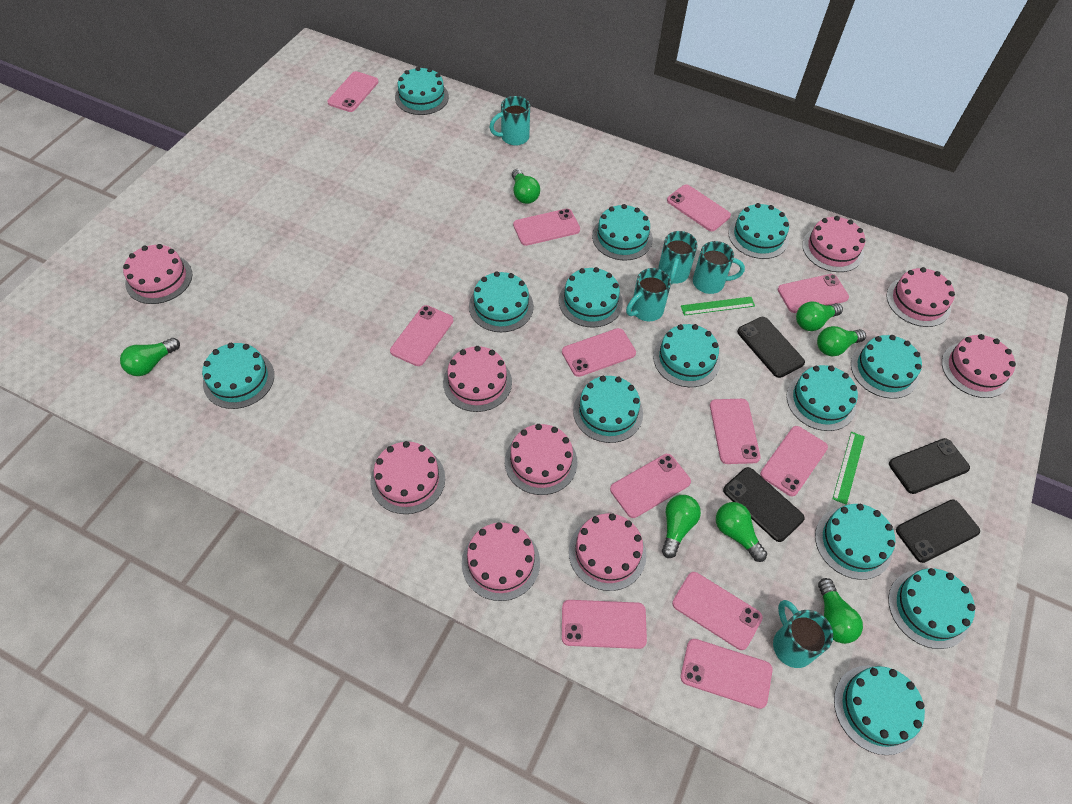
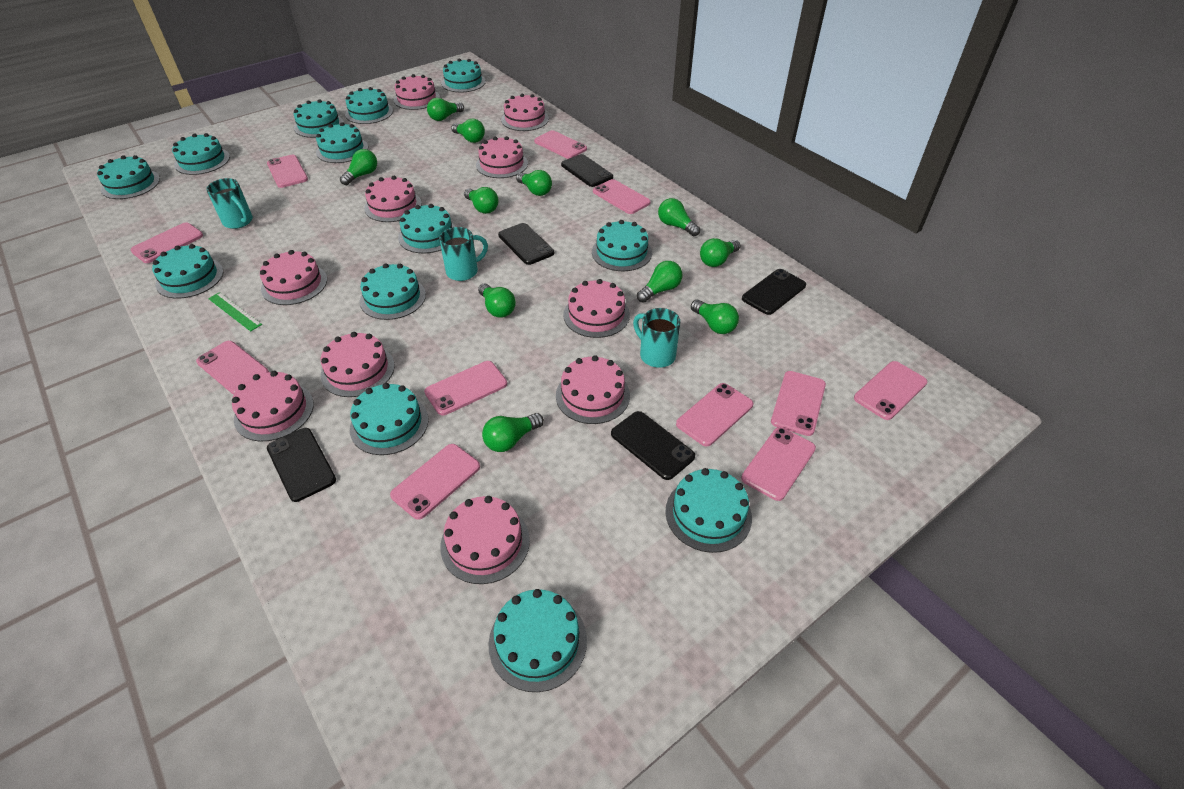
black phone: 4 -> 5
green light bulb: 7 -> 11
green ruler: 2 -> 1
pink cake: 9 -> 10
pink phone: 12 -> 11
turquoise mug: 5 -> 3

